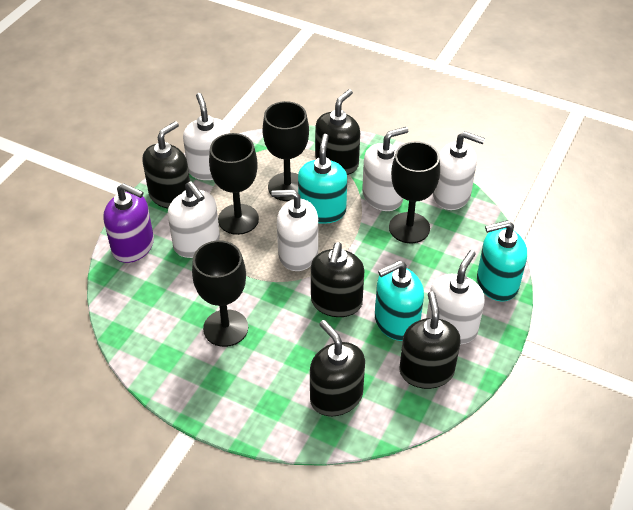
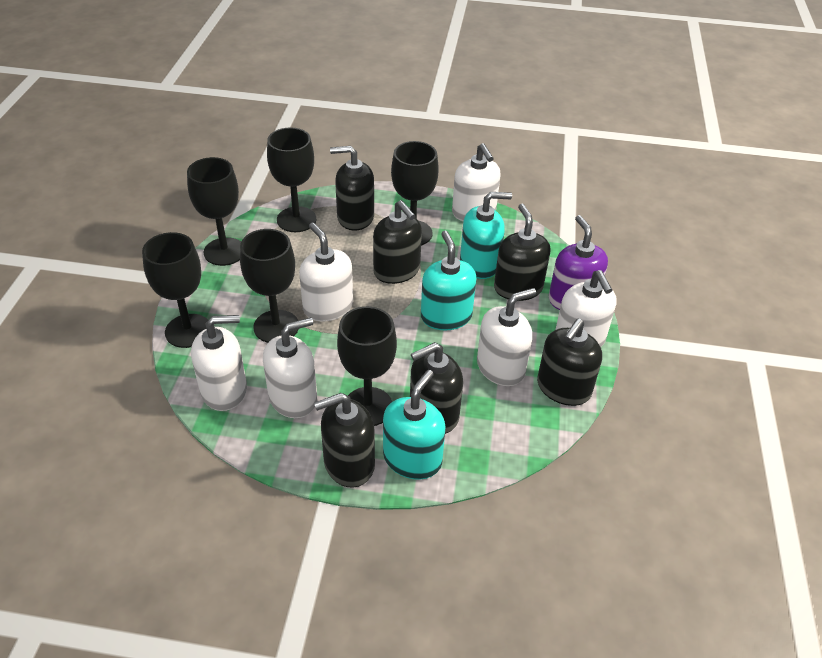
black goblet: 4 -> 6
black soap dispenser: 5 -> 6

